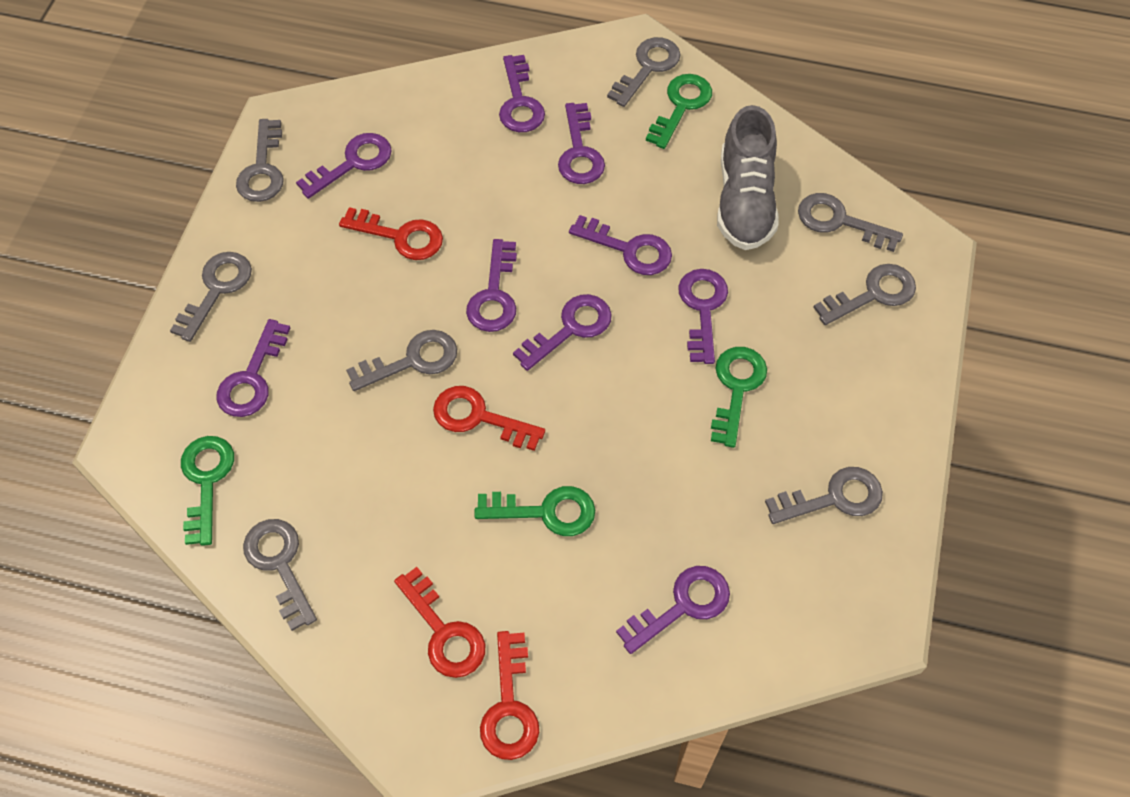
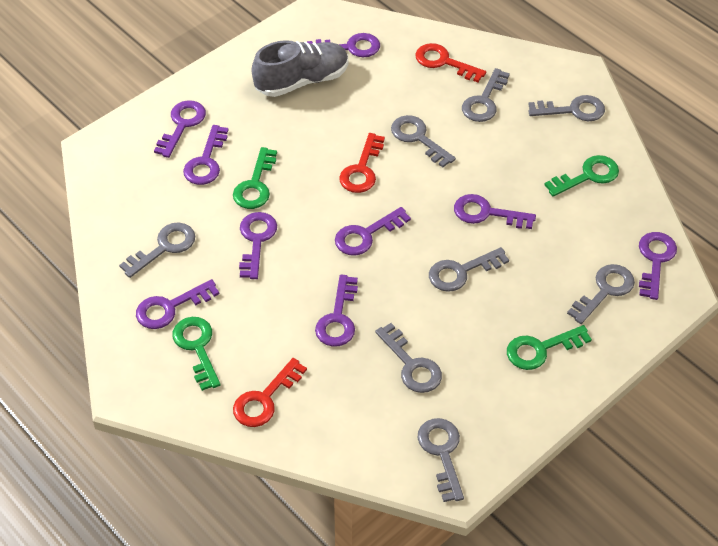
red key: 4 -> 3

